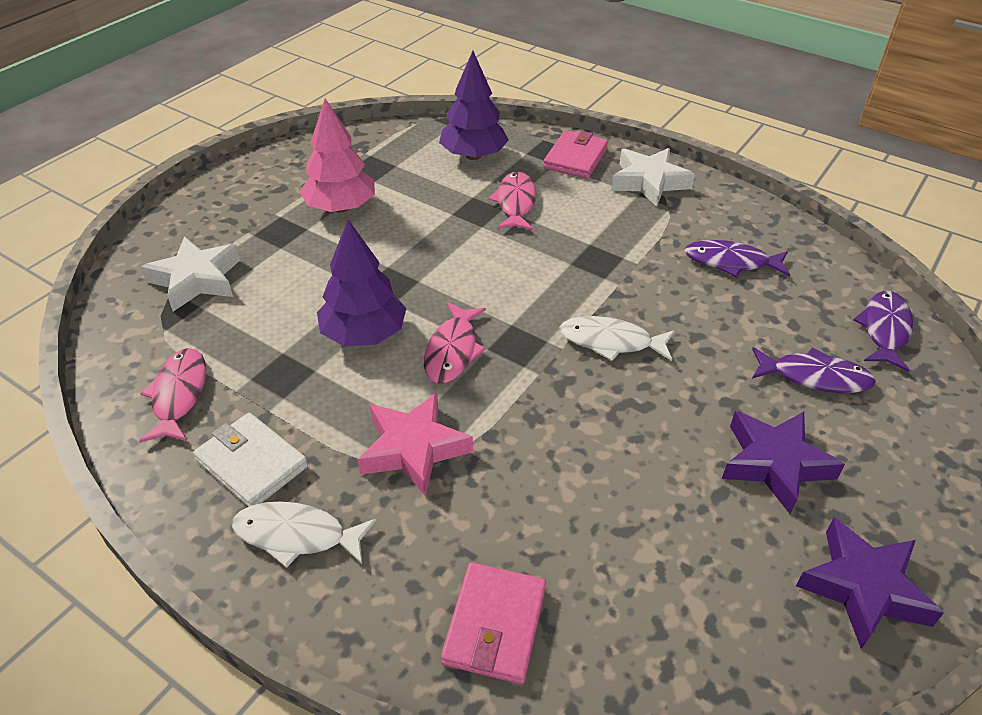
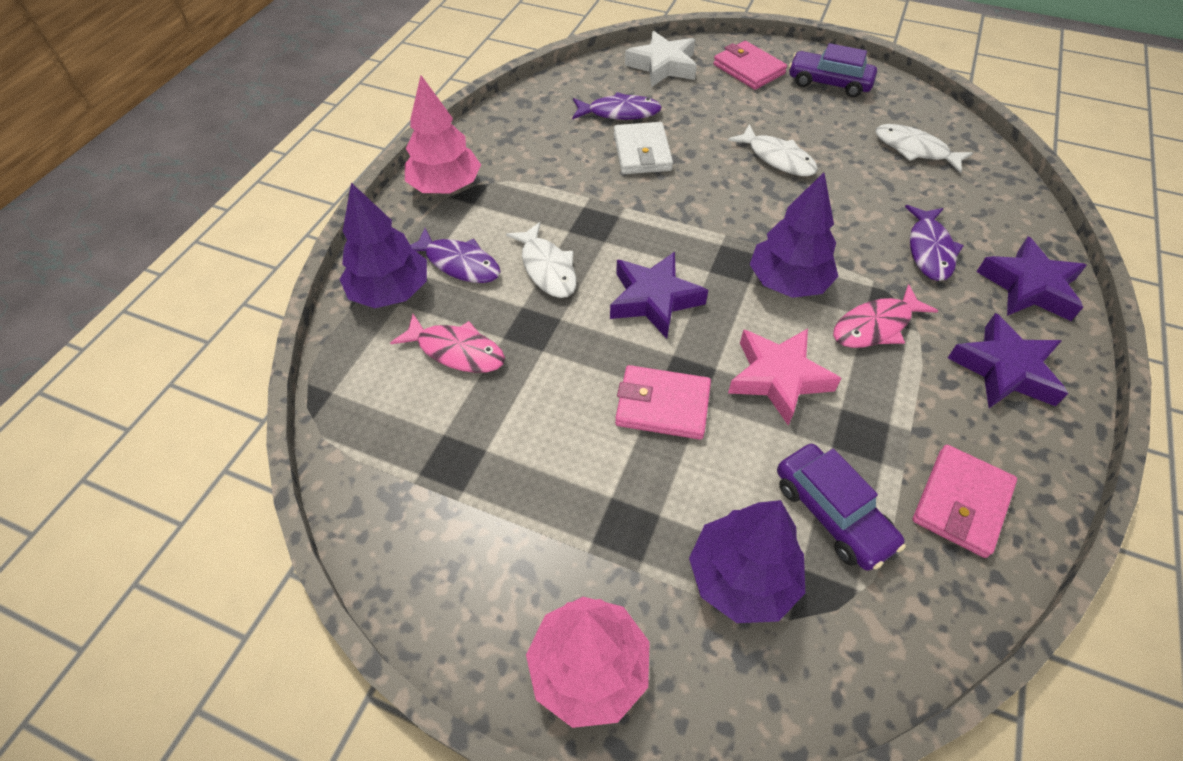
pink fish: 3 -> 2
pink tree: 1 -> 2
pink wallet: 2 -> 3
purple car: 0 -> 2
purple star: 2 -> 3
purple tree: 2 -> 3
white fish: 2 -> 3
white star: 2 -> 1

